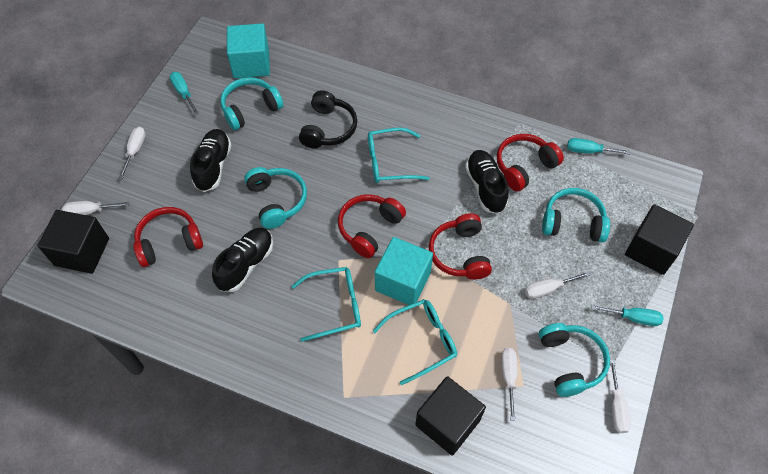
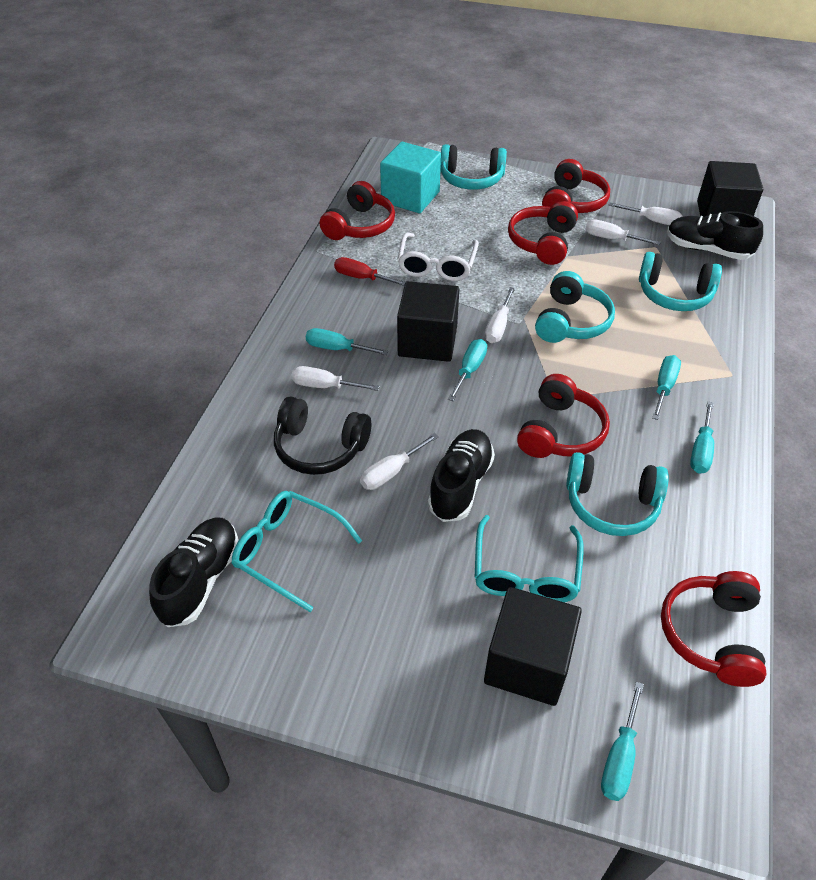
red headphones: 4 -> 5
red screwdriver: 0 -> 1
turquoise cube: 2 -> 1
turquoise glasses: 3 -> 2
turquoise screwdriver: 3 -> 5
white glasses: 0 -> 1

